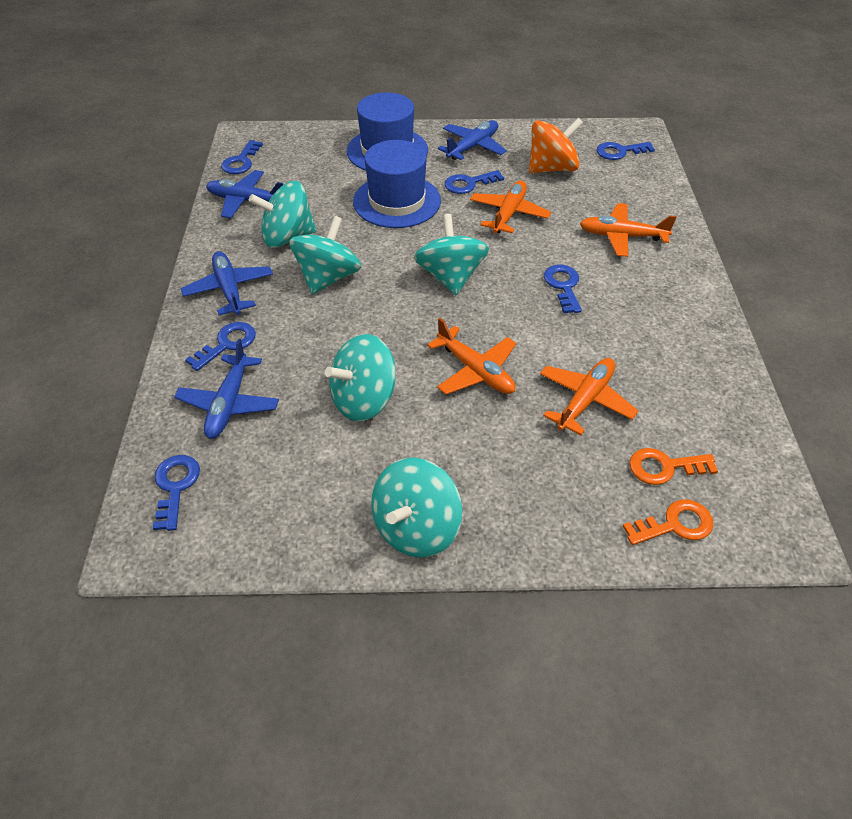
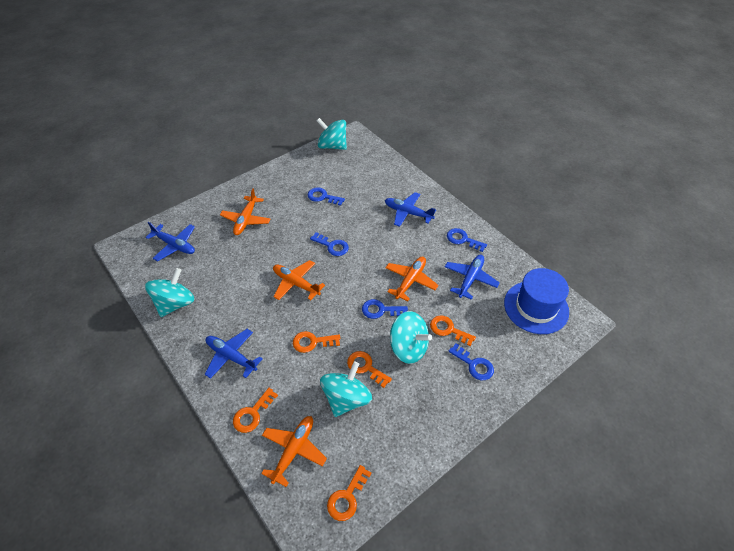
blue hat: 2 -> 1
blue key: 6 -> 5
orange key: 2 -> 5
orange spinning top: 1 -> 0
turquoise spinning top: 5 -> 4

